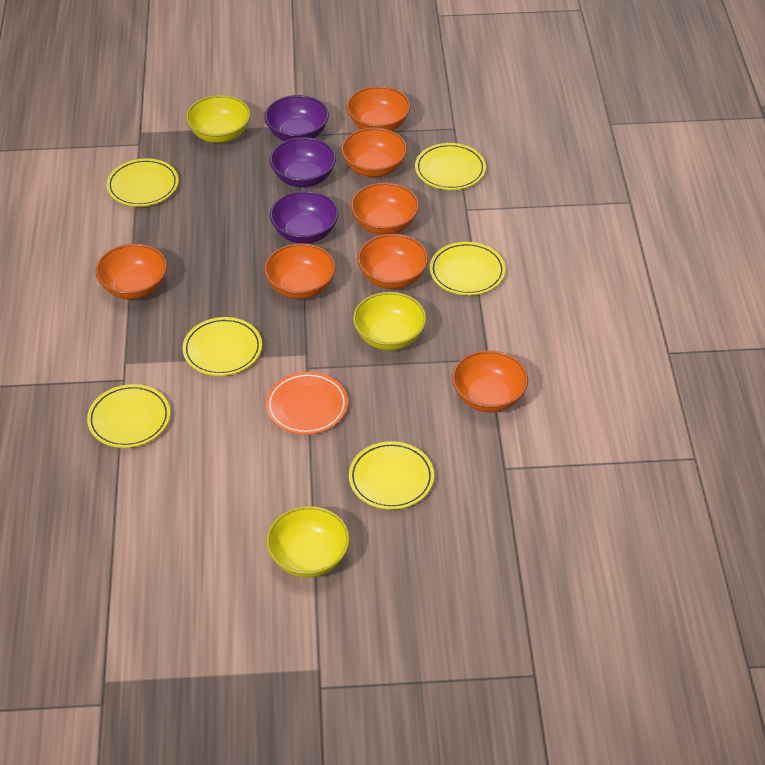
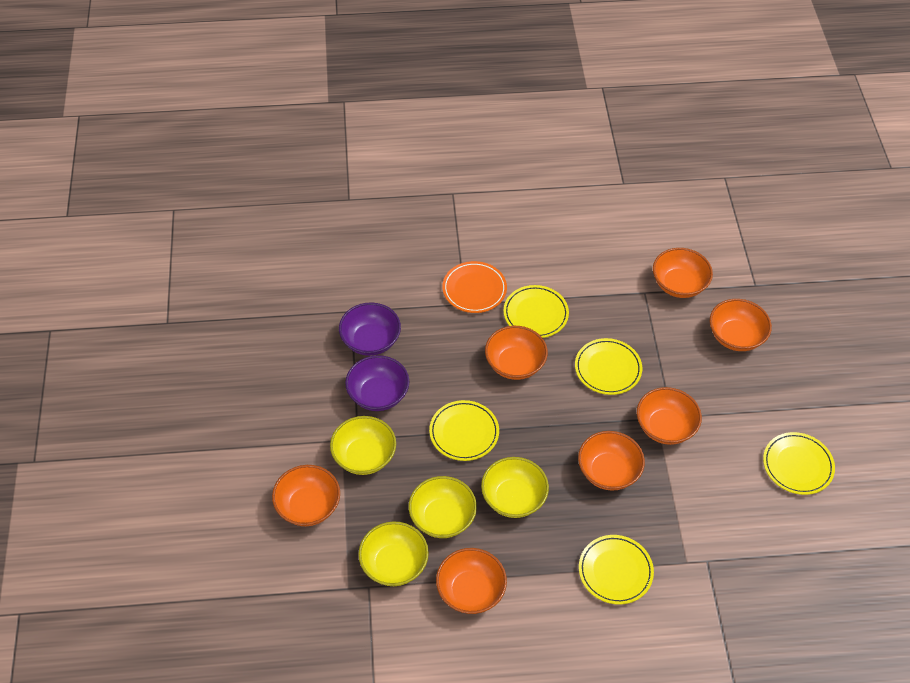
purple bowl: 3 -> 2
yellow bowl: 3 -> 4
yellow plate: 6 -> 5

